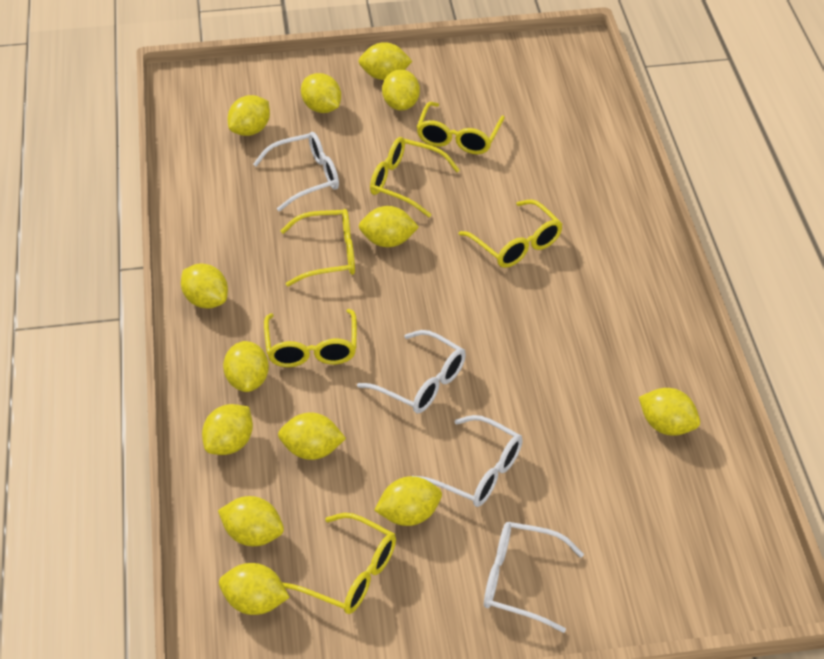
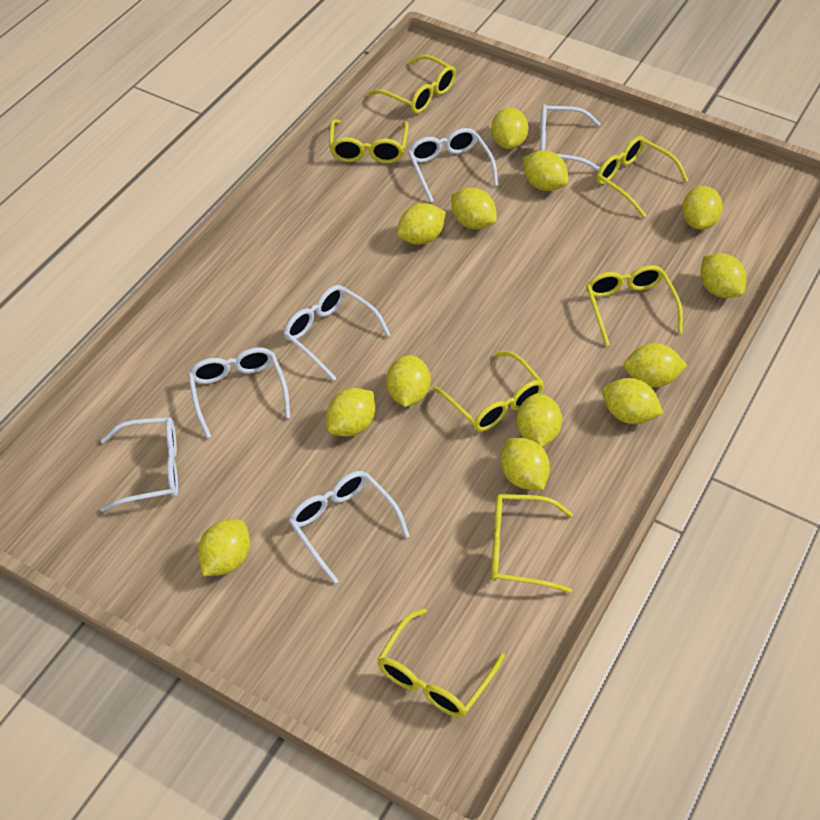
white glasses: 4 -> 6
yellow glasses: 6 -> 7

